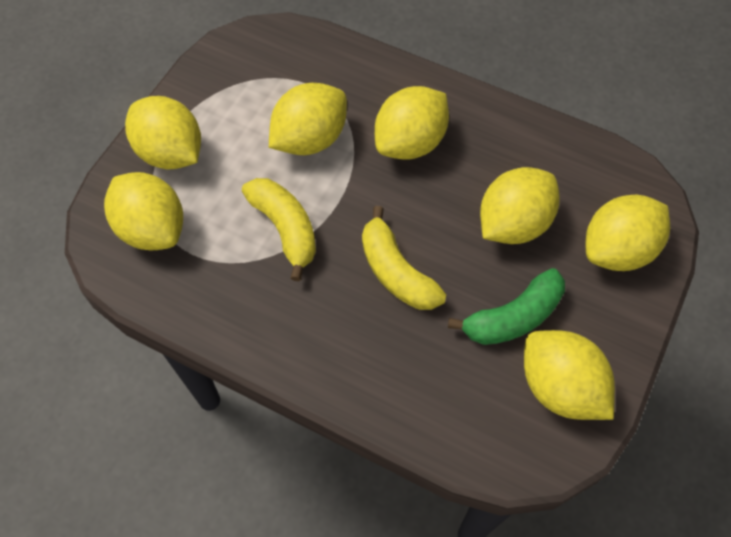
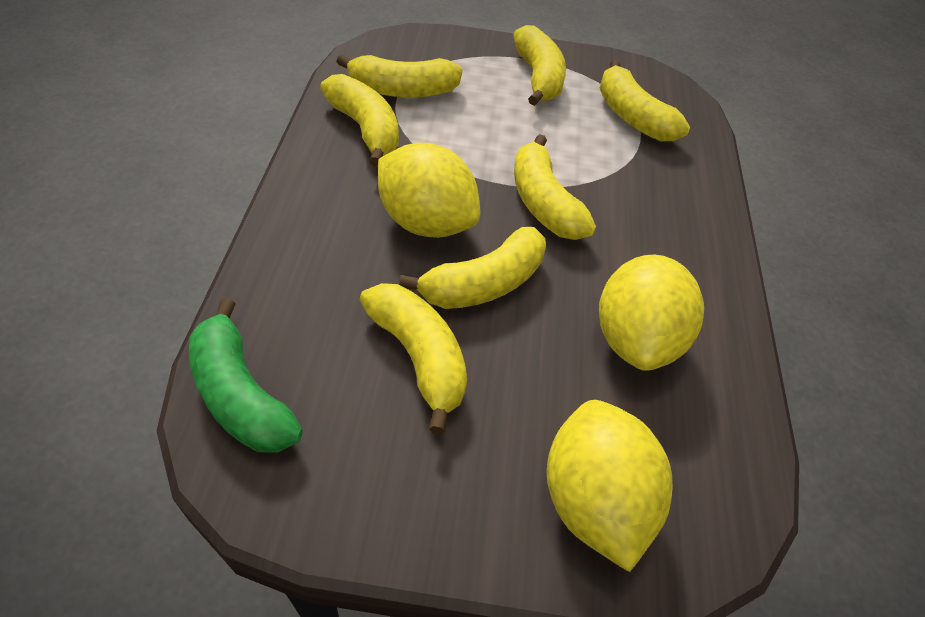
yellow banana: 2 -> 7
yellow lemon: 7 -> 3

